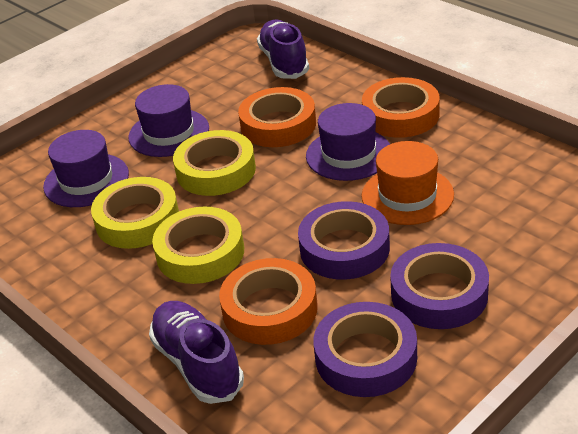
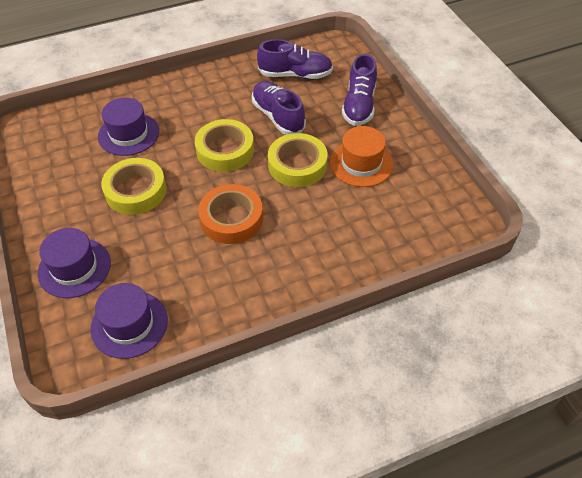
orange tape: 3 -> 1
purple shoe: 2 -> 3
purple tape: 3 -> 0

